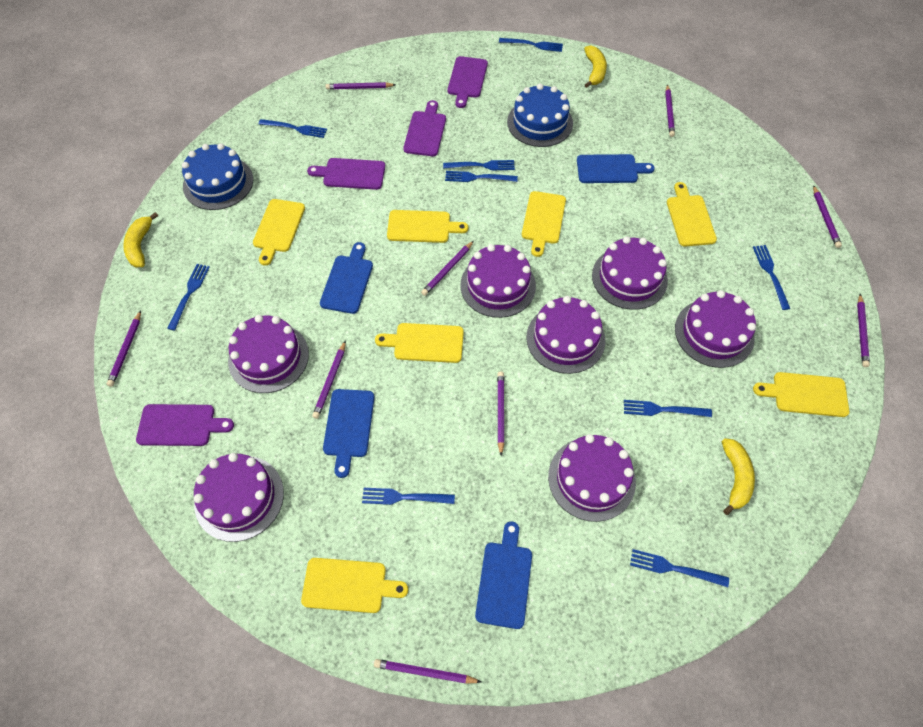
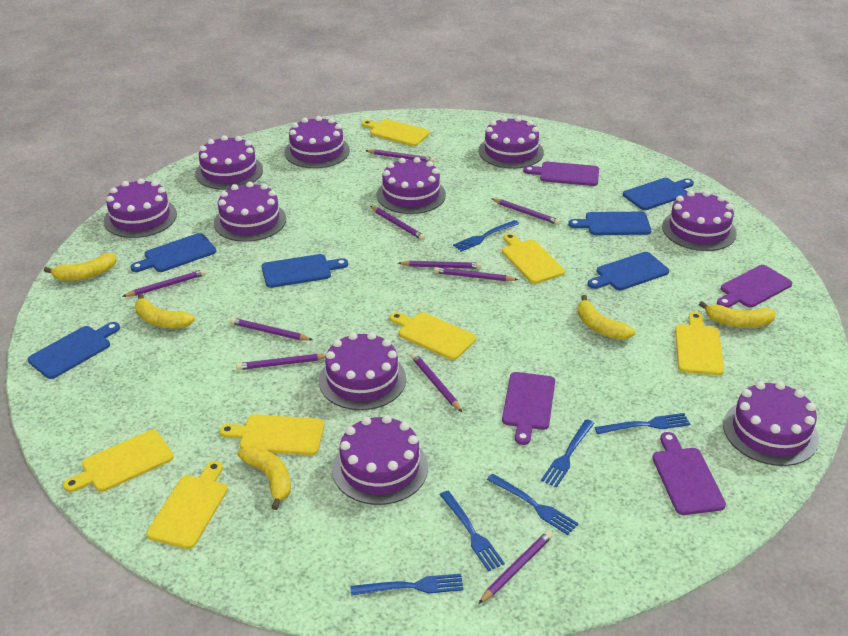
blue cake: 2 -> 0
blue cutting board: 4 -> 6
blue fork: 9 -> 6
purple cake: 7 -> 10
purple pencil: 9 -> 10
yellow banana: 3 -> 5

